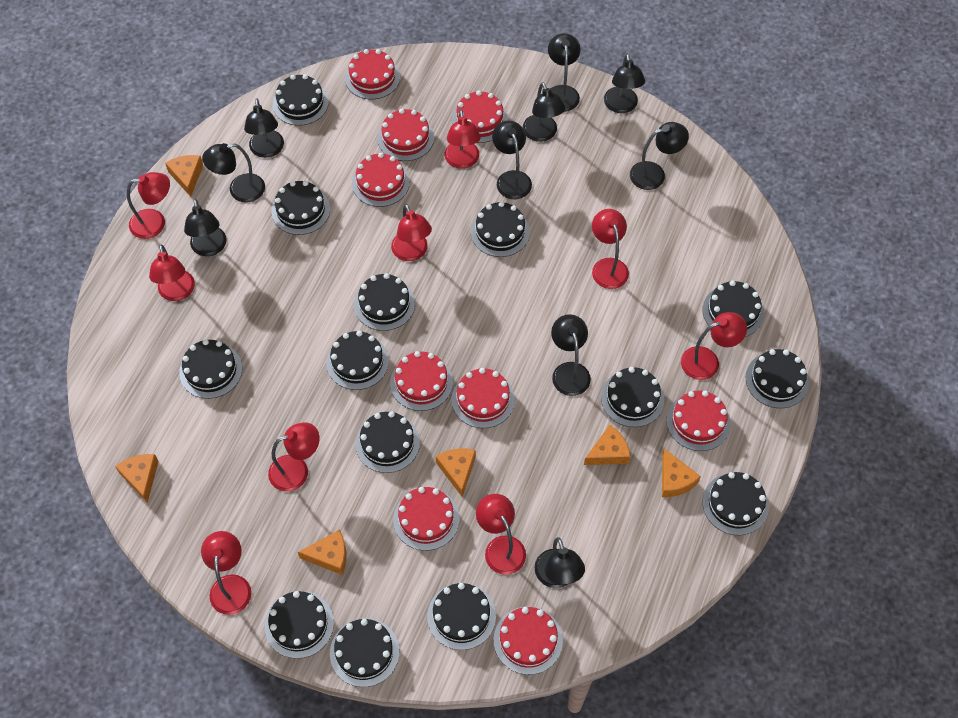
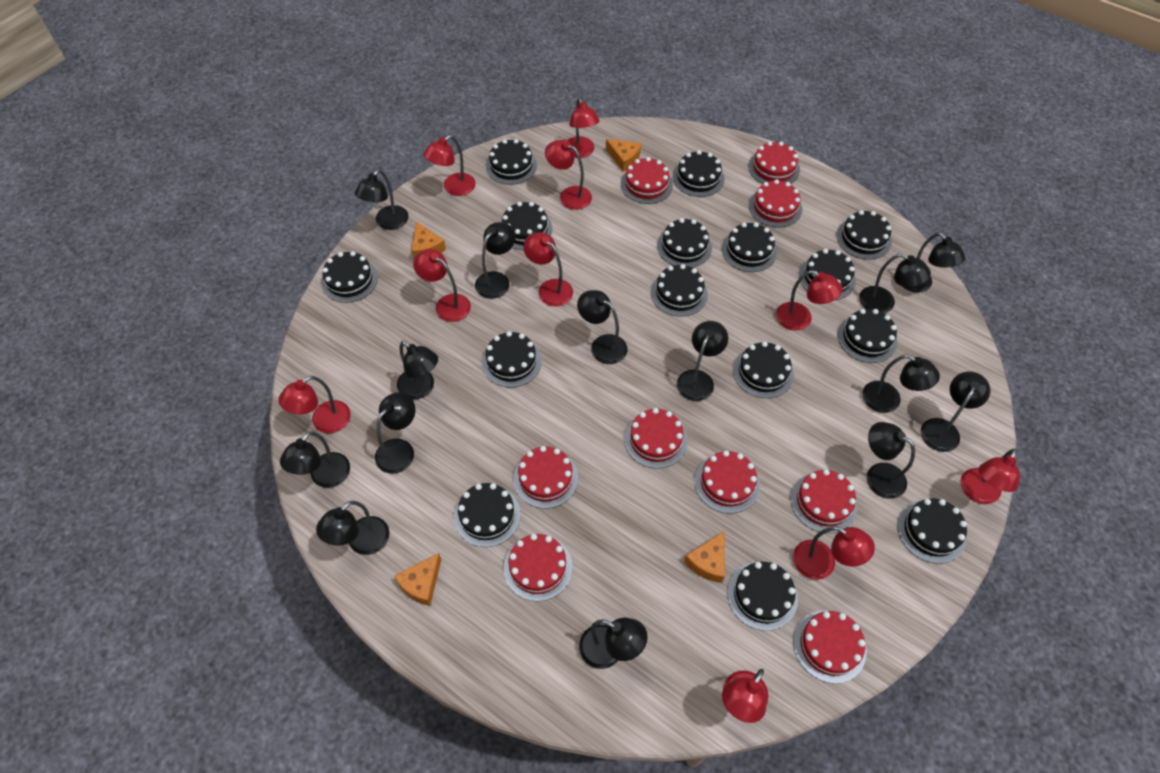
black cake: 14 -> 15
black lamp: 10 -> 14
orange cheese: 6 -> 4
red lamp: 9 -> 10

